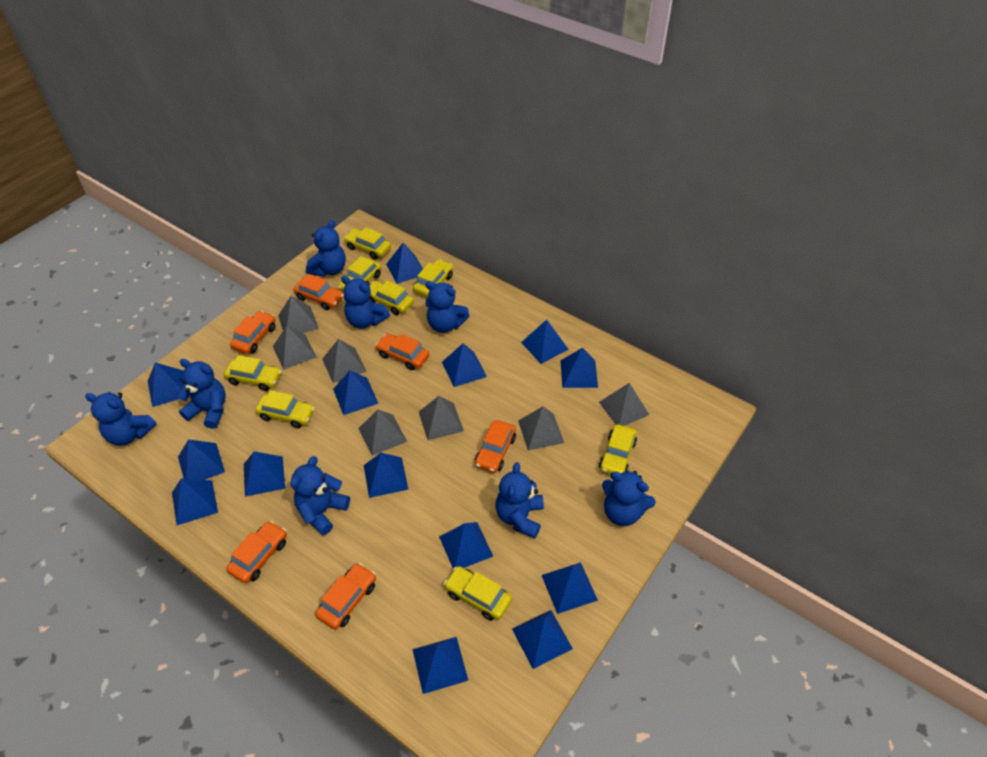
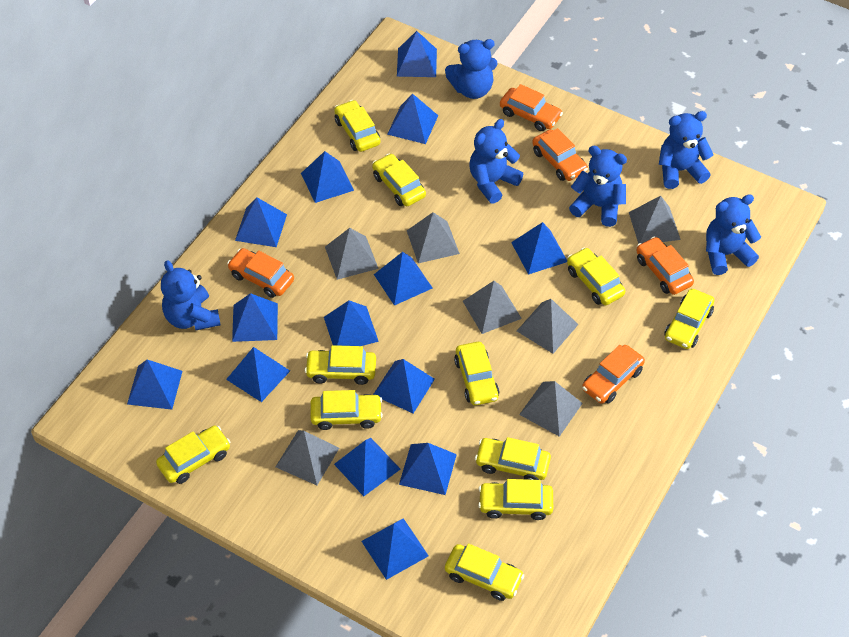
blue teddy bear: 8 -> 6
orange car: 6 -> 5
yellow car: 8 -> 11

